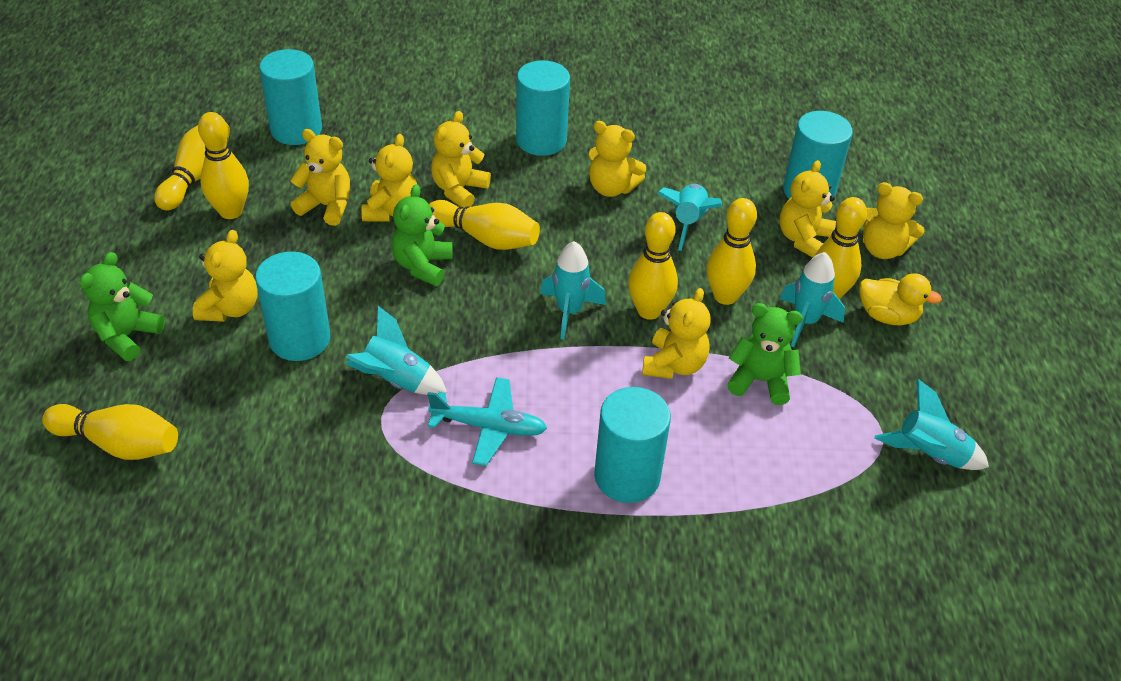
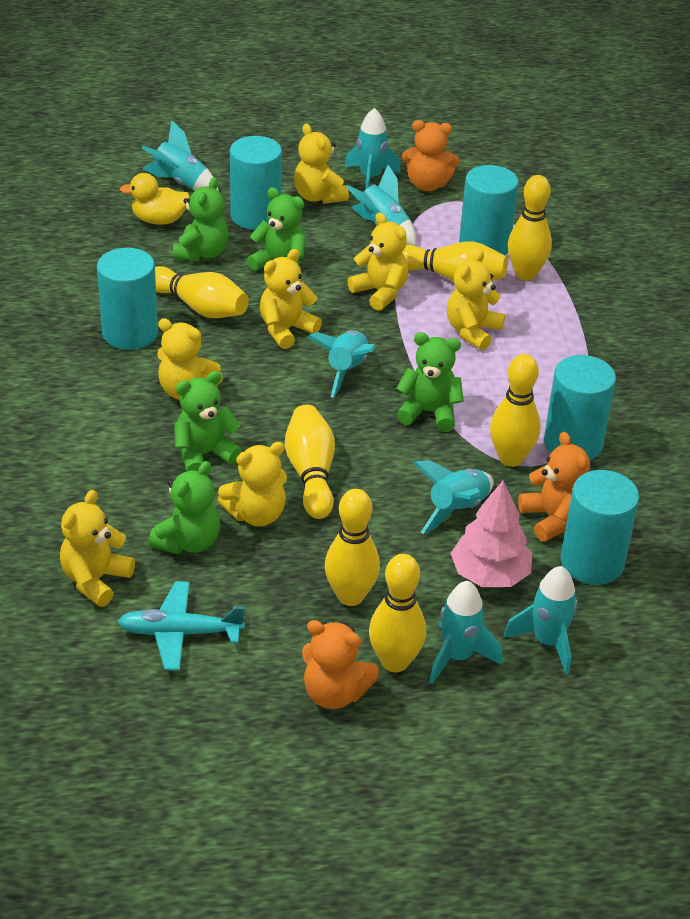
green teddy bear: 3 -> 5
orange teddy bear: 0 -> 3
pink tree: 0 -> 1
turquoise rocket: 5 -> 7
yellow teddy bear: 8 -> 7

